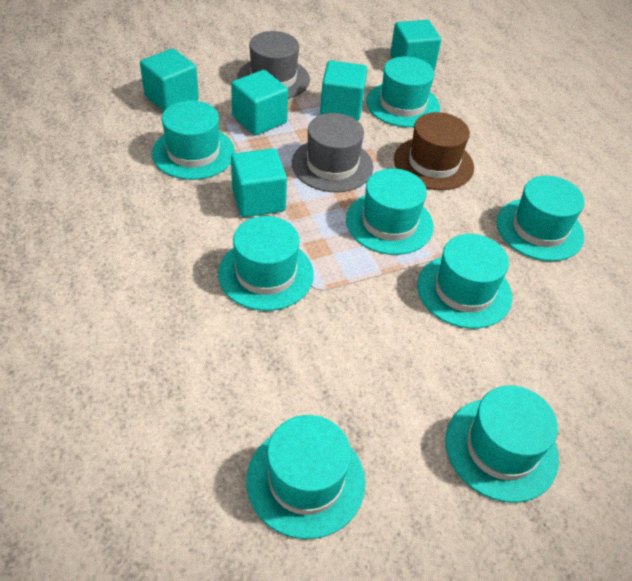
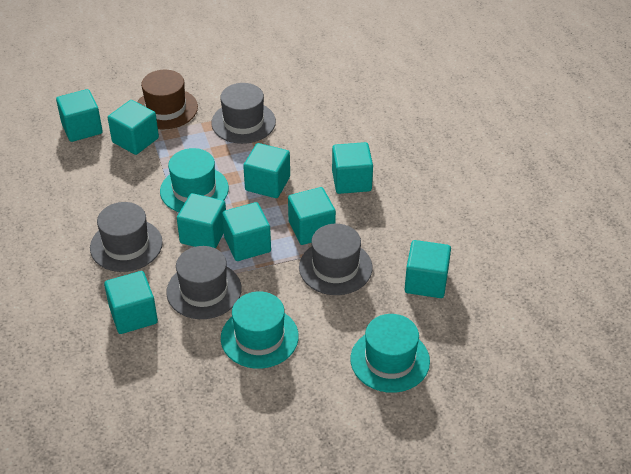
grey hat: 2 -> 4
turquoise cube: 5 -> 9
turquoise hat: 8 -> 3

